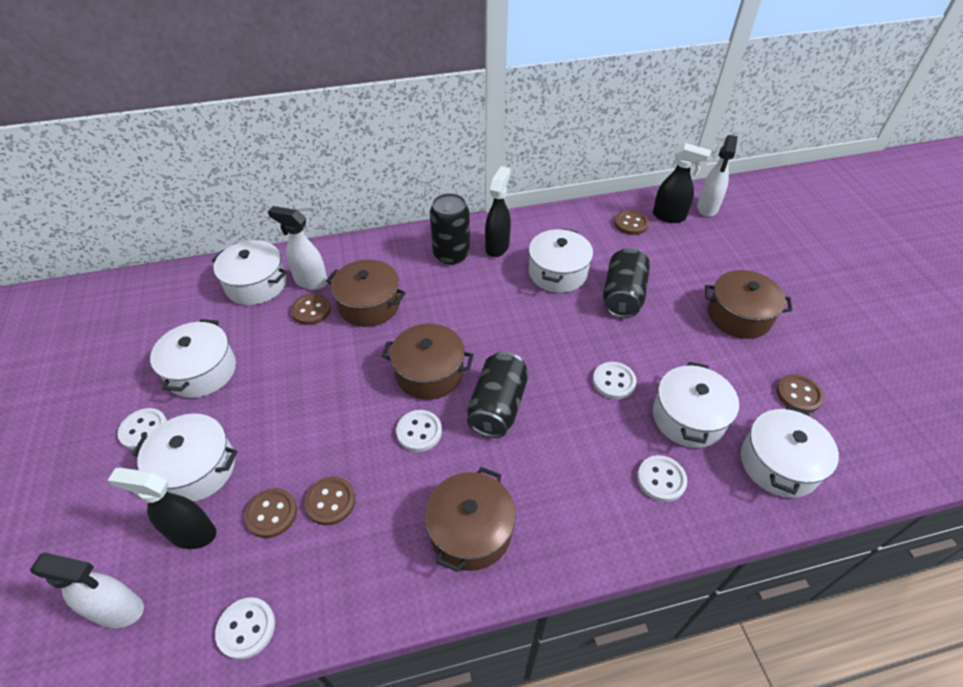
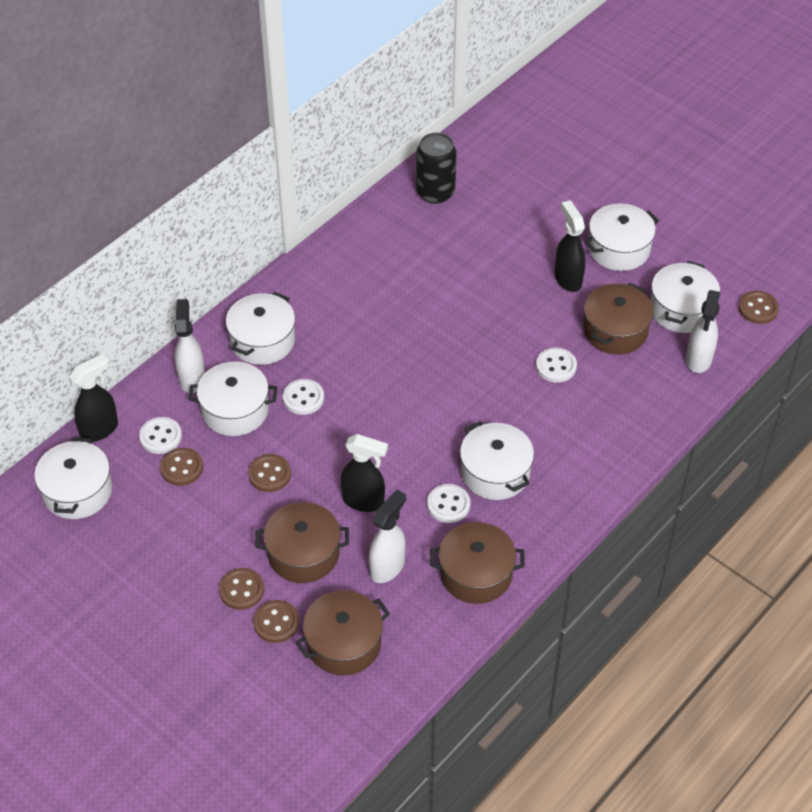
black can: 3 -> 1
white button: 5 -> 4

